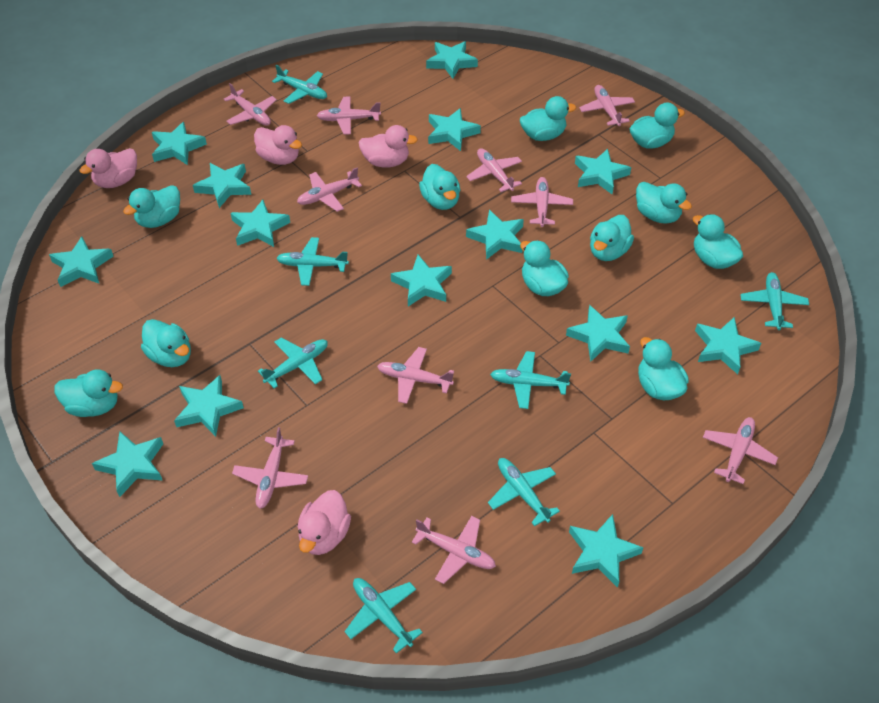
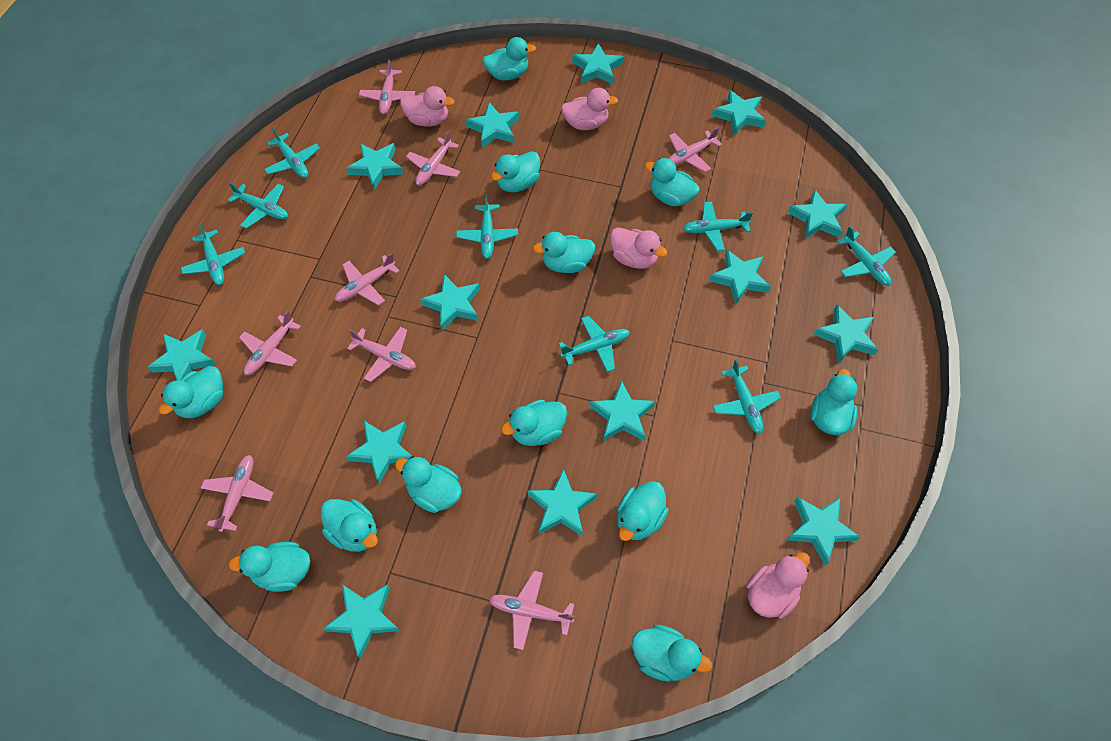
pink plane: 10 -> 8
turquoise duck: 11 -> 12
turquoise plane: 7 -> 8

